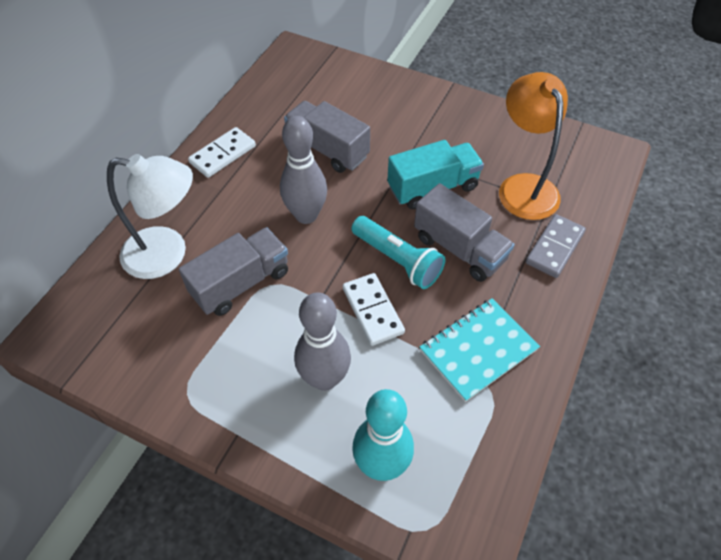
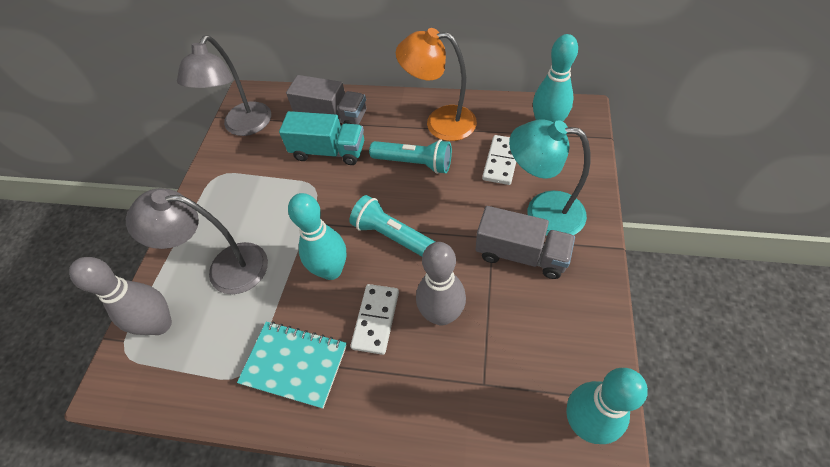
grey domino: 1 -> 0
grey lamp: 0 -> 2
grey truck: 3 -> 2
turquoise bowling pin: 1 -> 3
turquoise flashlight: 1 -> 2
turquoise lamp: 0 -> 1
white lamp: 1 -> 0

